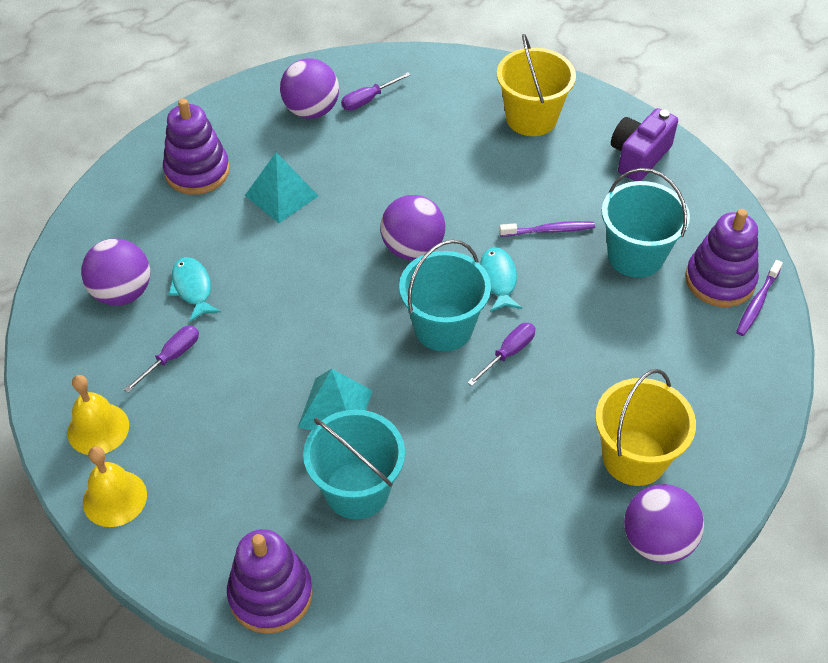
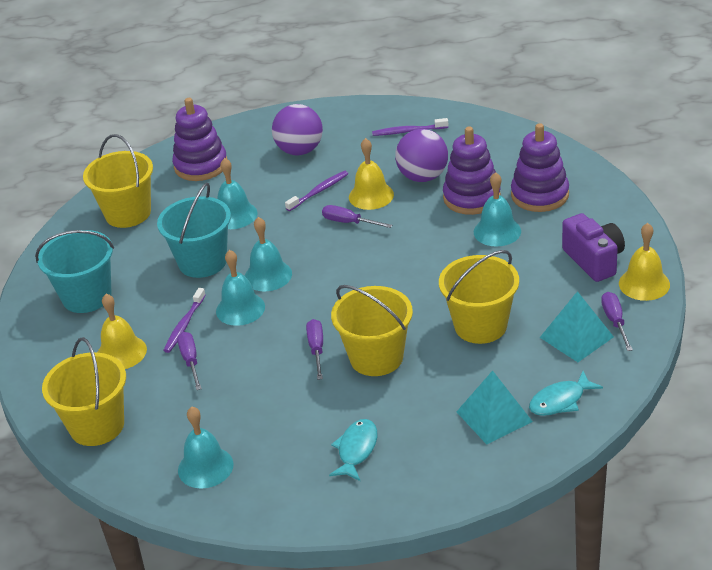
purple ball: 4 -> 2
purple screwdriver: 3 -> 4
purple toothbrush: 2 -> 3
turquoise bell: 0 -> 5
turquoise bucket: 3 -> 2
yellow bell: 2 -> 3
yellow bucket: 2 -> 4

